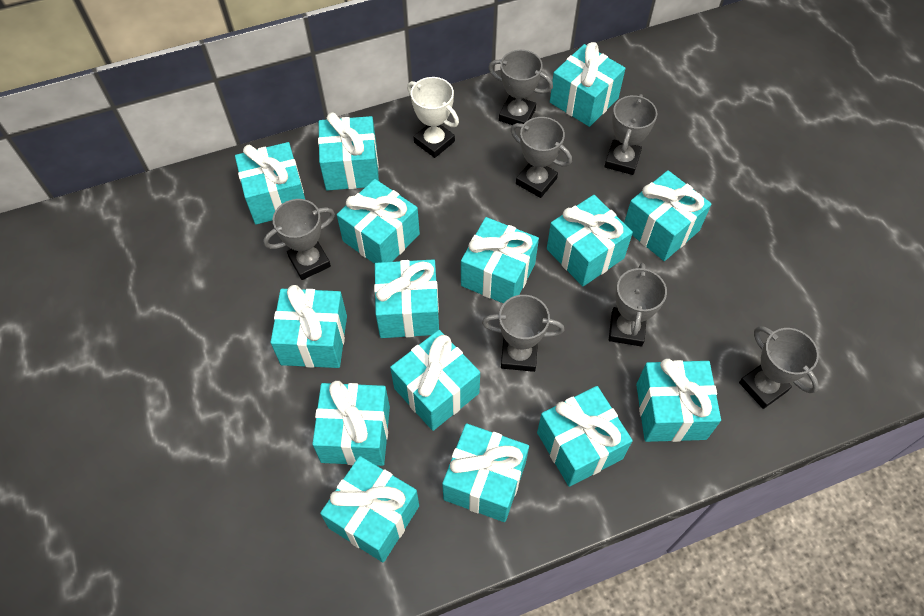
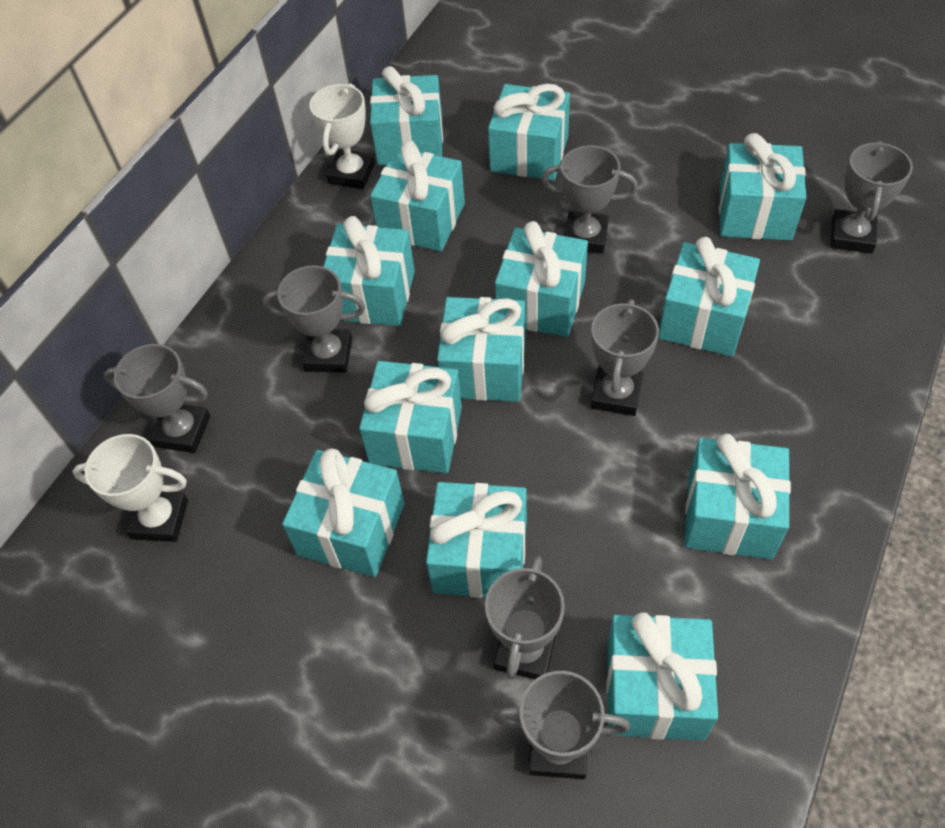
turquoise gift: 15 -> 13
white trophy: 1 -> 2

